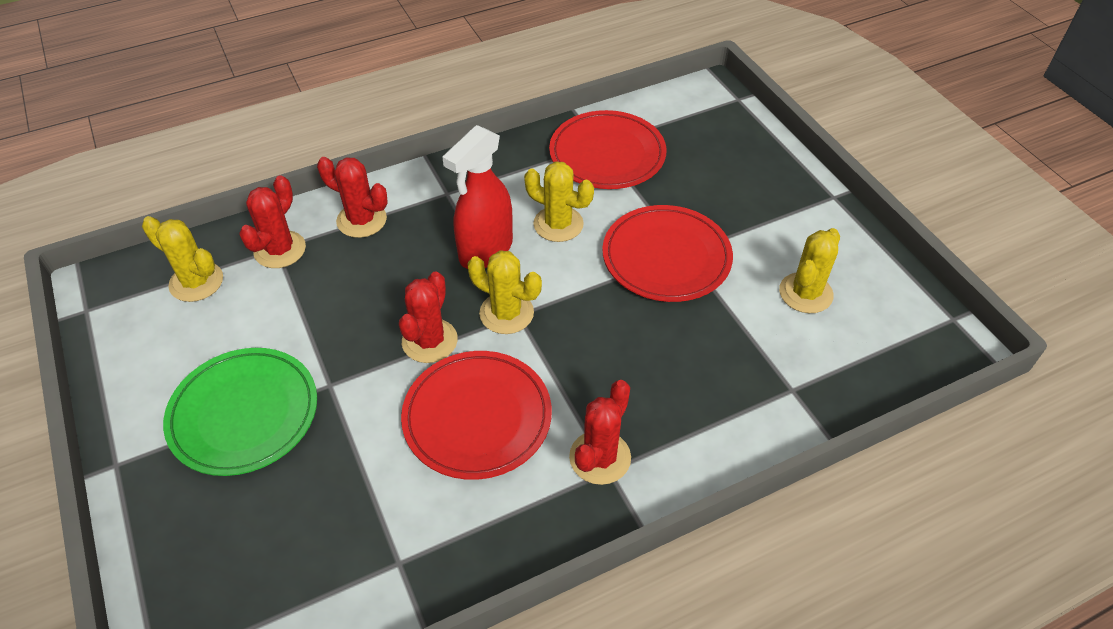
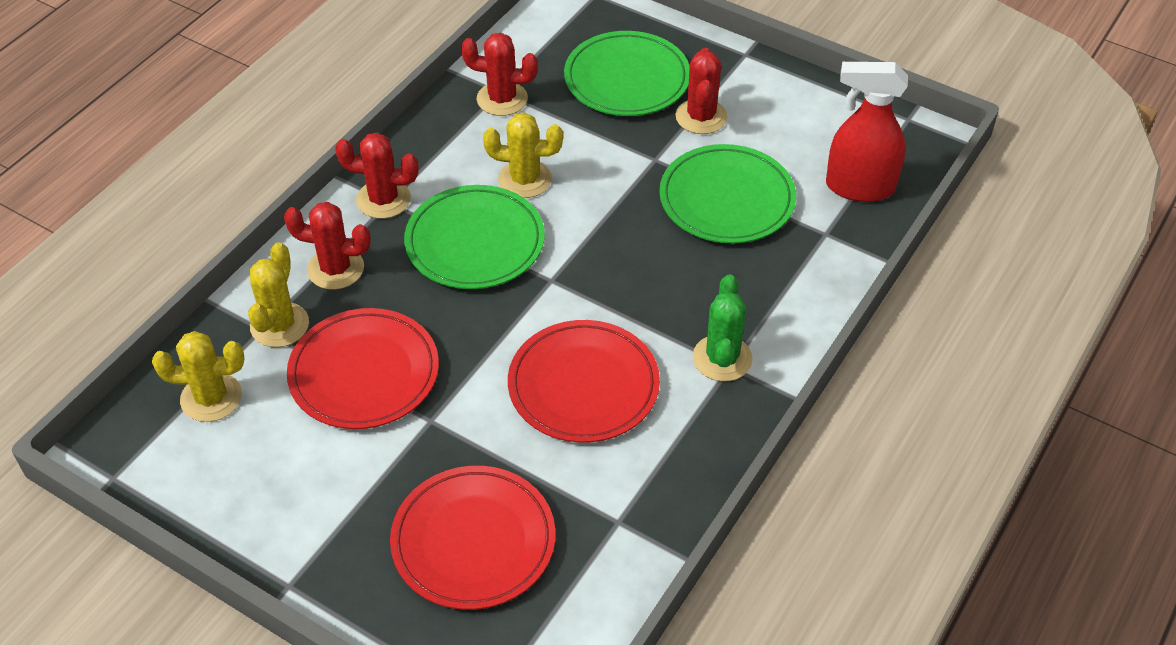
green cactus: 0 -> 1
green plate: 1 -> 3
yellow cactus: 4 -> 3

